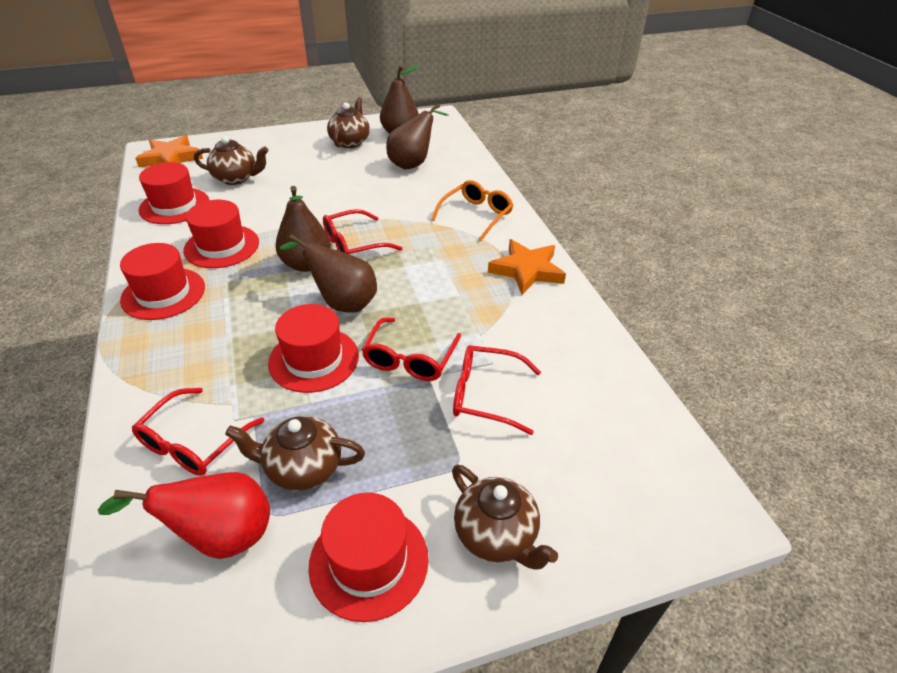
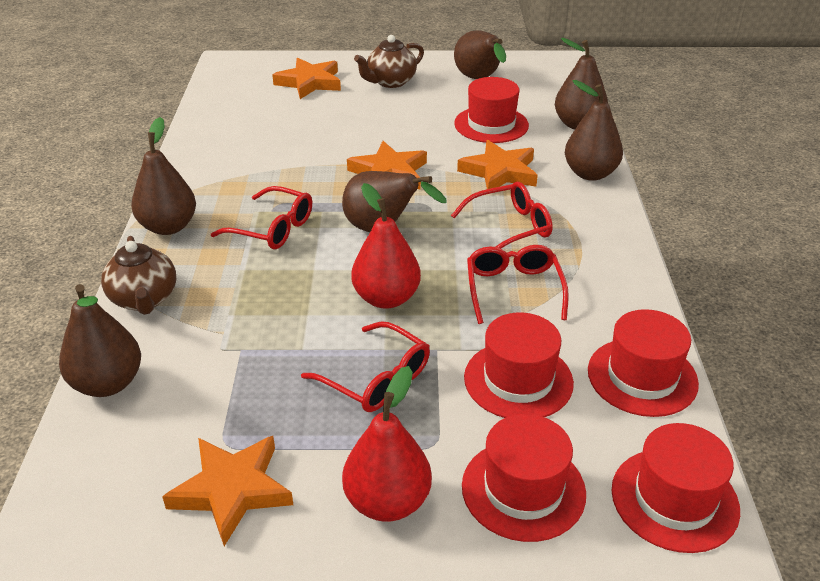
brown pear: 4 -> 6
brown teapot: 4 -> 2
orange glasses: 1 -> 0
orange star: 2 -> 4
red pear: 1 -> 2

